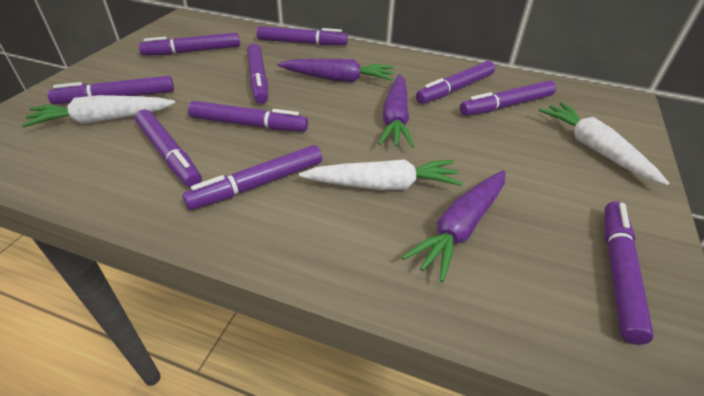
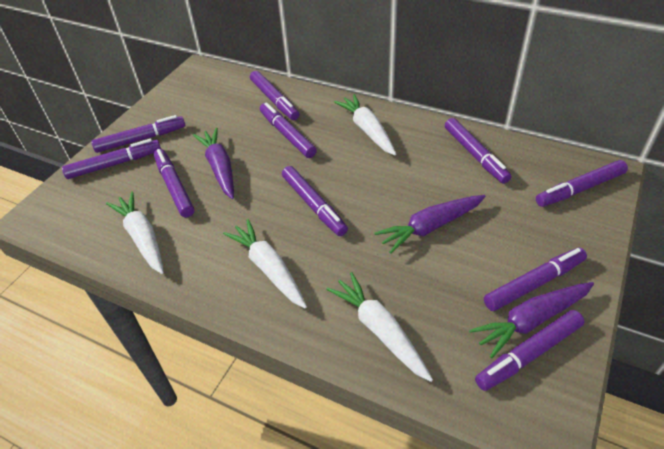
white carrot: 3 -> 4

